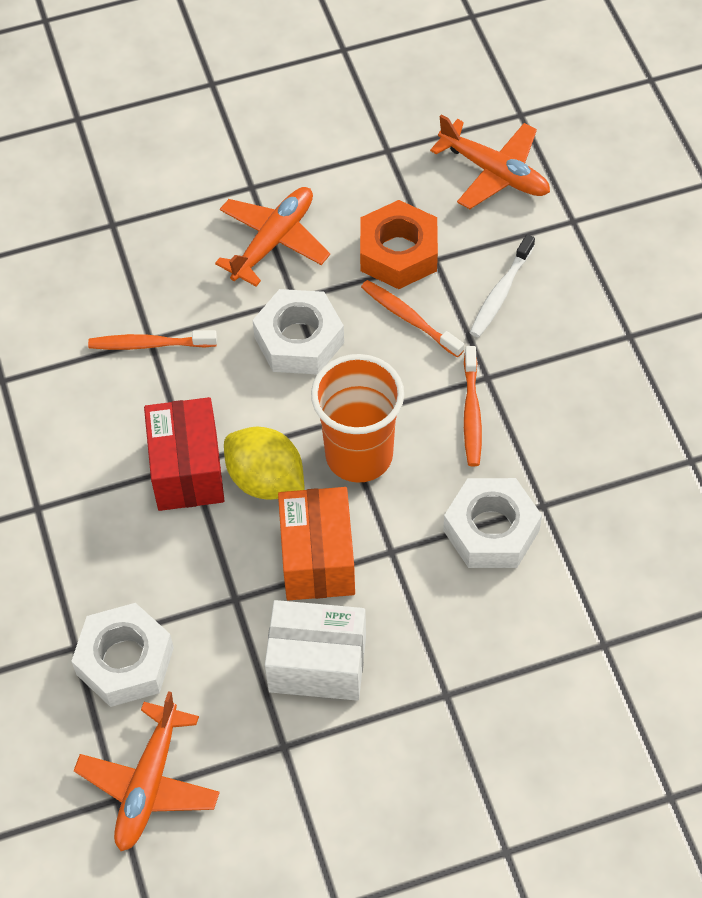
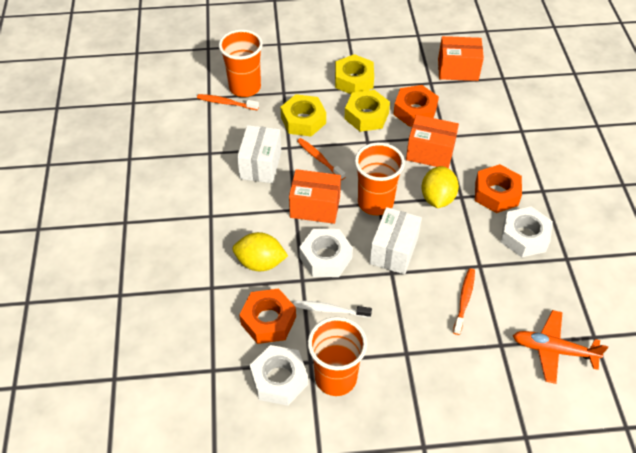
orange box: 1 -> 3
orange cup: 1 -> 3
orange nut: 1 -> 3
orange plane: 3 -> 1
red box: 1 -> 0
white box: 1 -> 2
yellow lemon: 1 -> 2
yellow nut: 0 -> 3

